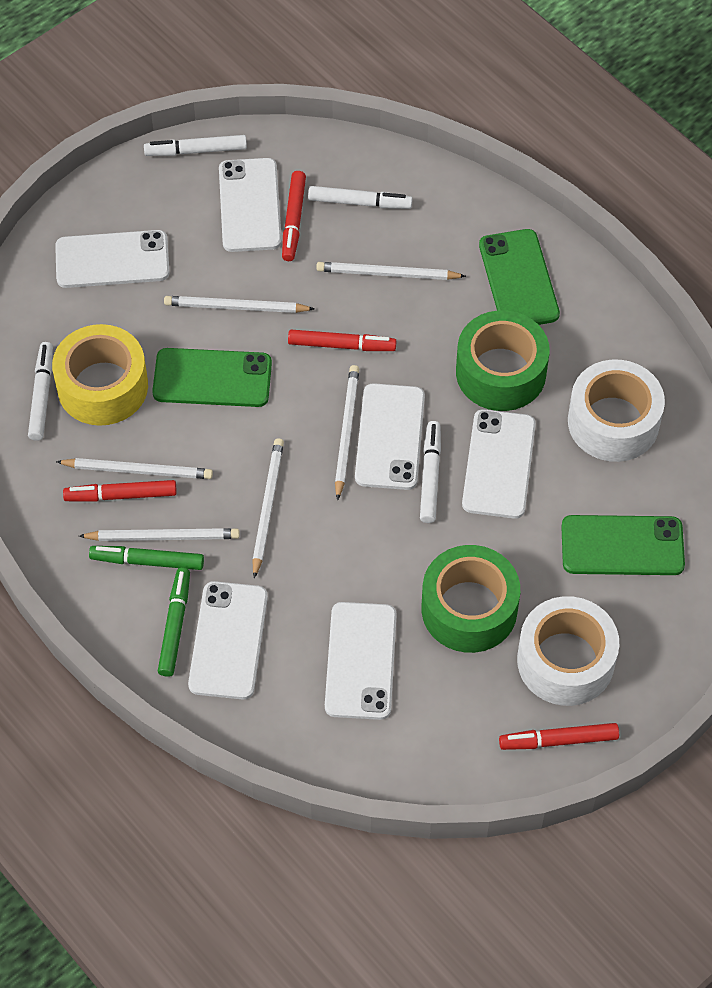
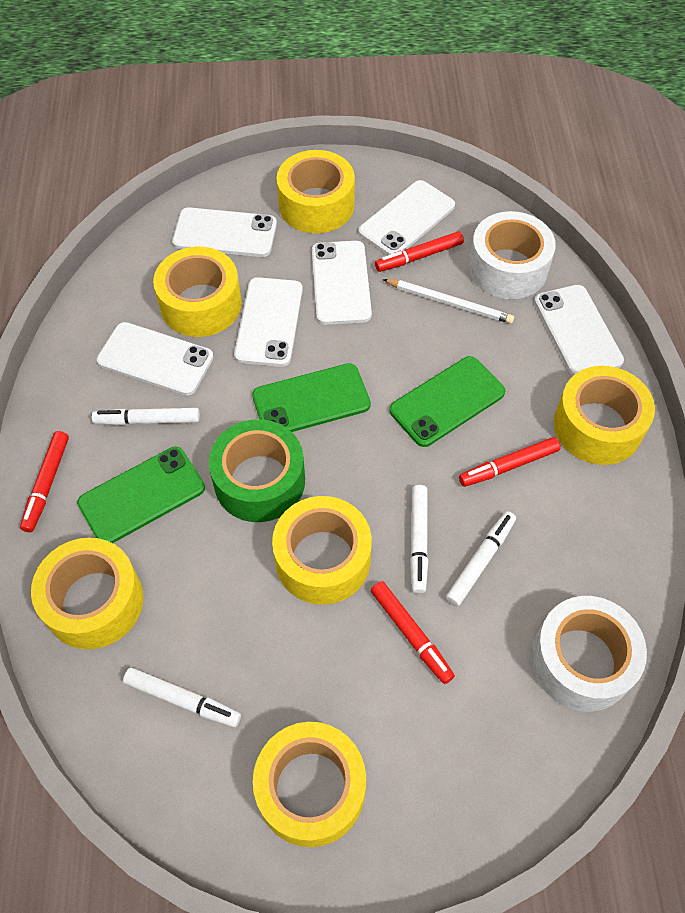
green marker: 2 -> 0
green tape: 2 -> 1
white pencil: 6 -> 1
yellow tape: 1 -> 6

